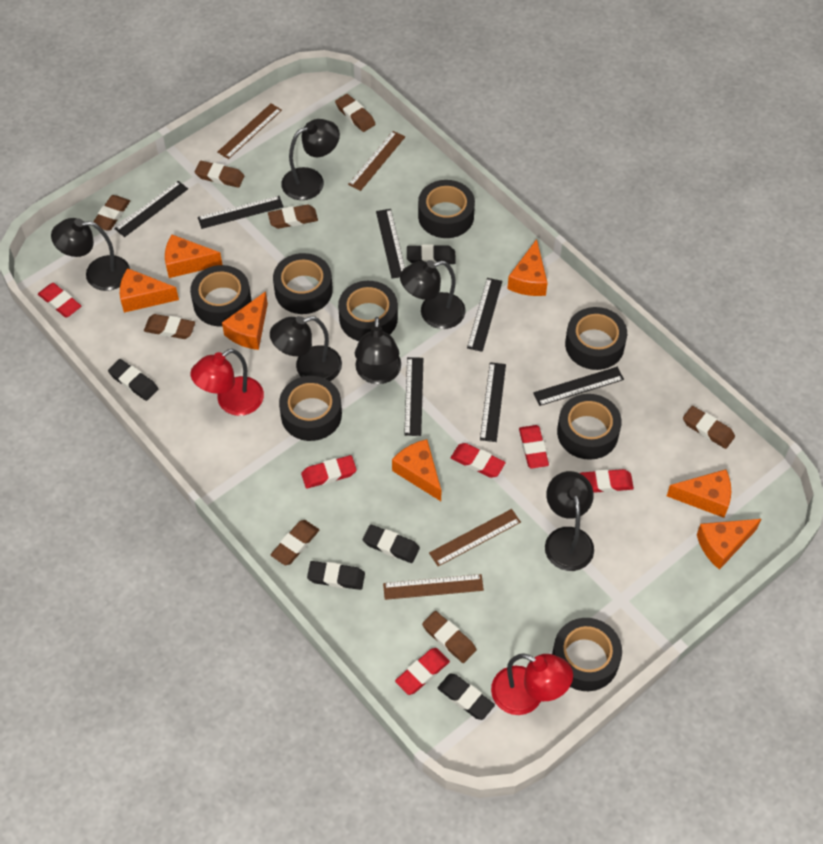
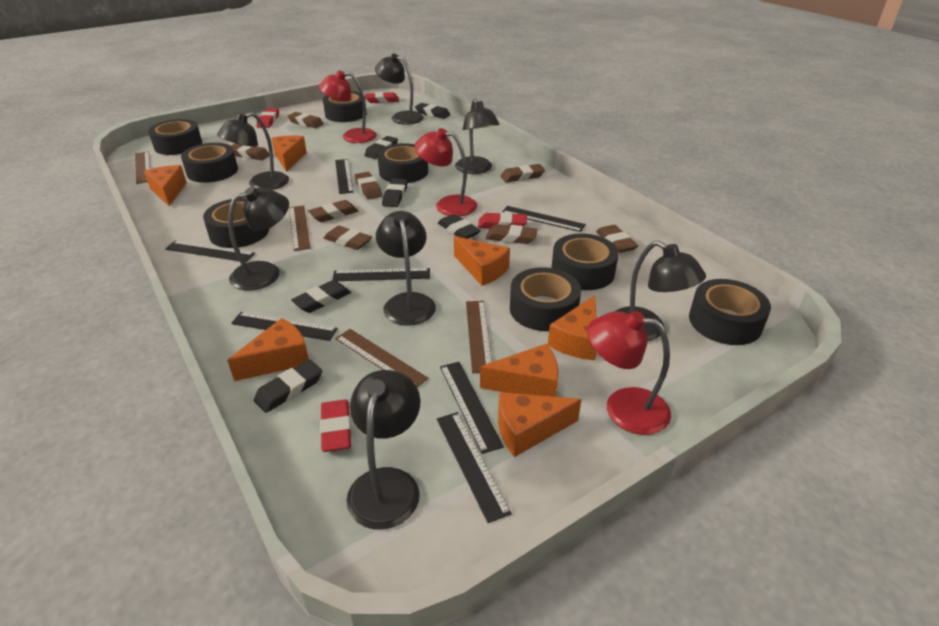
black eraser: 5 -> 6
black lamp: 6 -> 7
red eraser: 6 -> 4
red lamp: 2 -> 3

